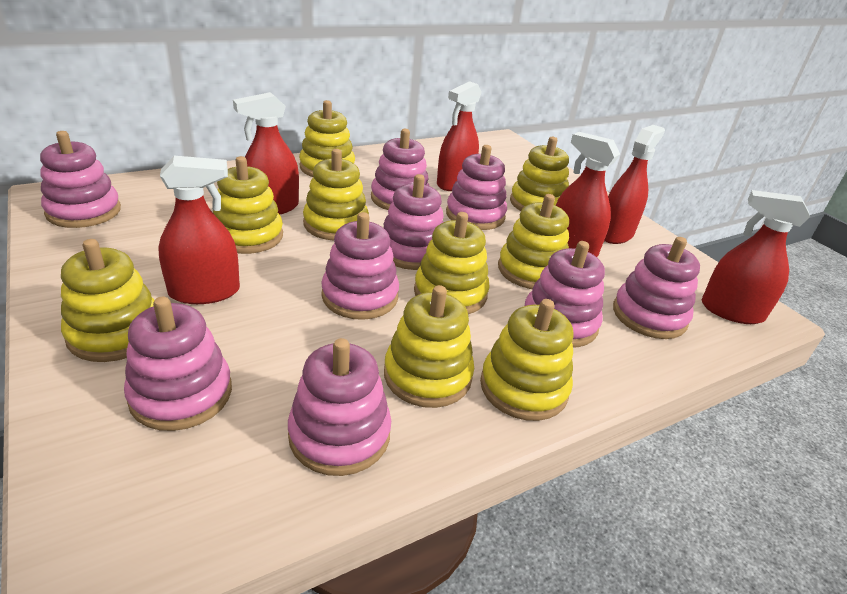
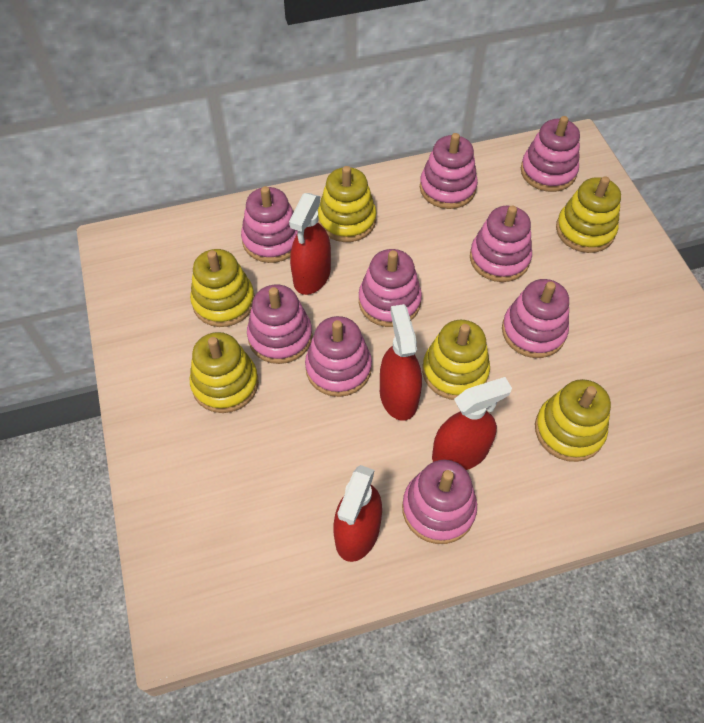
red spray bottle: 6 -> 4
yellow stacking toy: 9 -> 6

